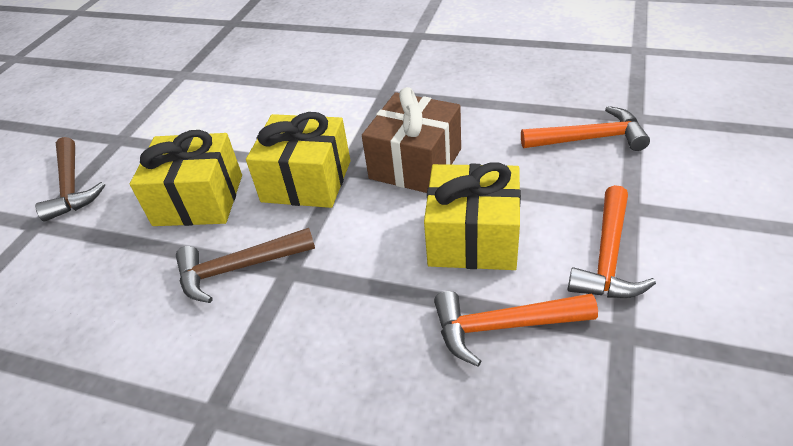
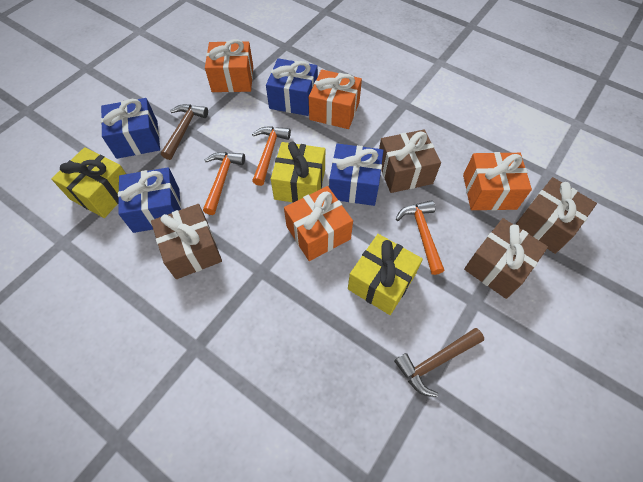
blue gift: 0 -> 4
brown gift: 1 -> 4
orange gift: 0 -> 4

